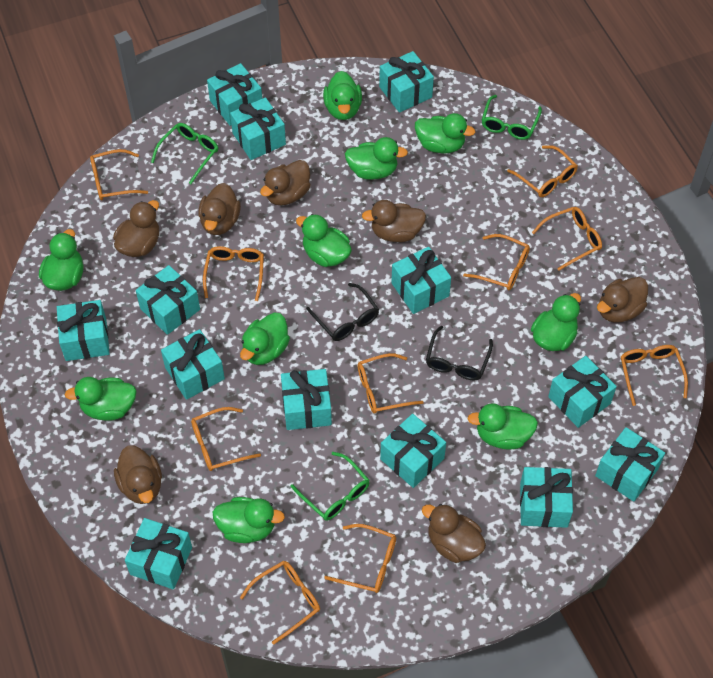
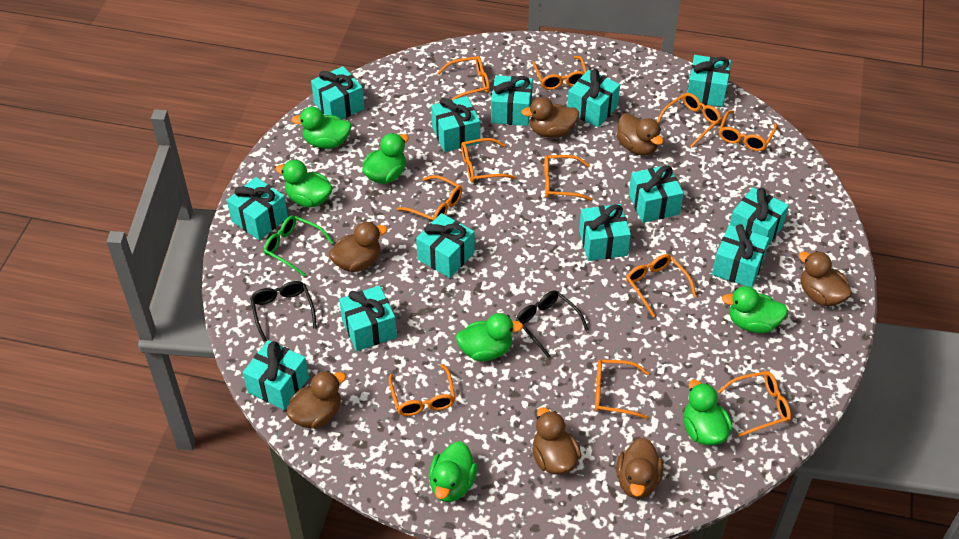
green duck: 10 -> 7
green glasses: 3 -> 1
orange glasses: 10 -> 11

